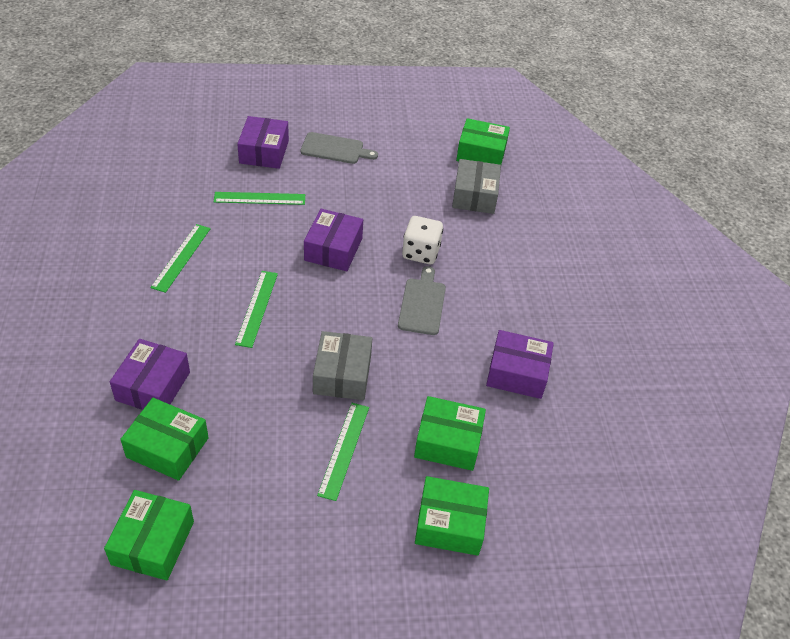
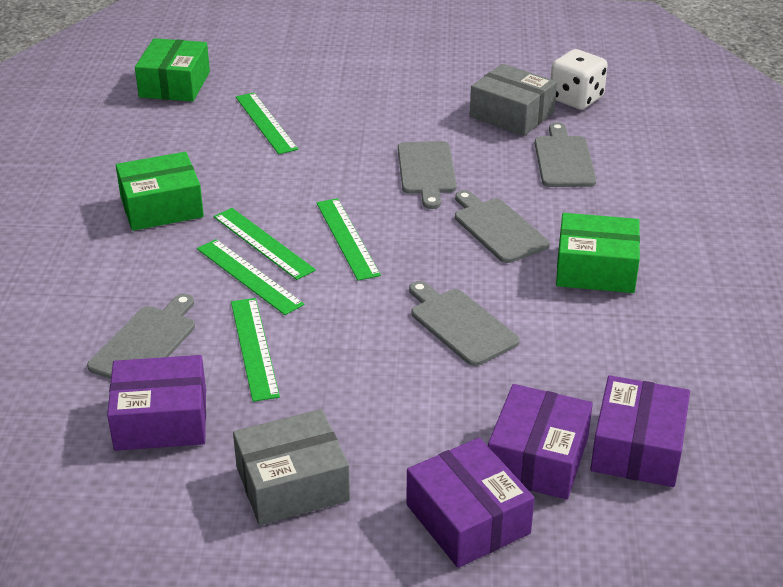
green box: 5 -> 3
green ruler: 4 -> 5
grey cutting board: 2 -> 5

